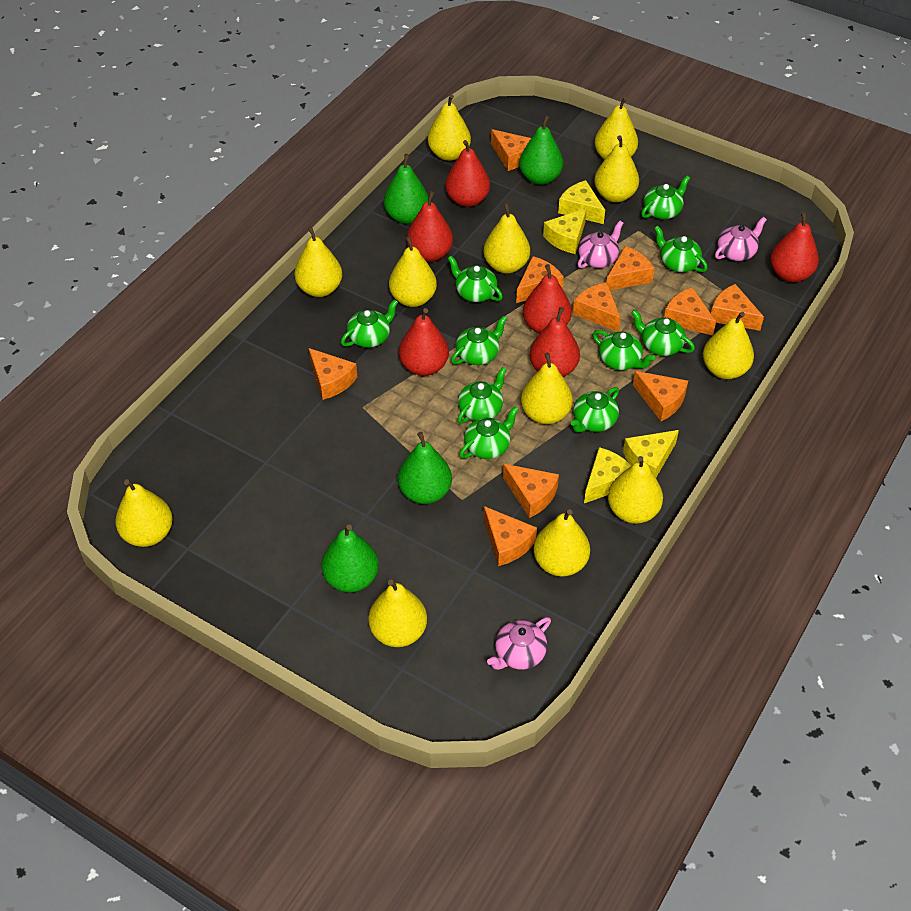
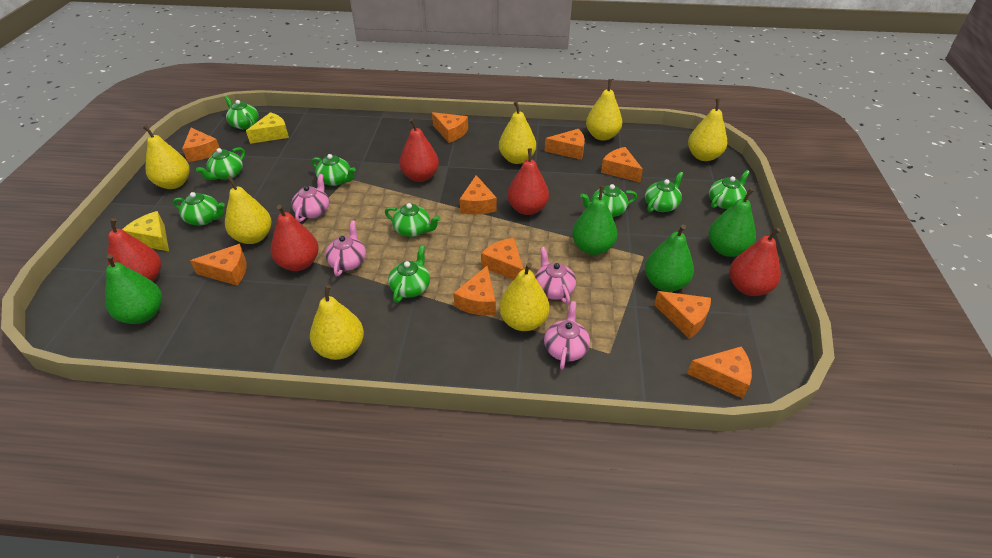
green teapot: 10 -> 9
pink teapot: 3 -> 4
red pear: 6 -> 5
yellow cheese: 4 -> 2
yellow pear: 12 -> 7

